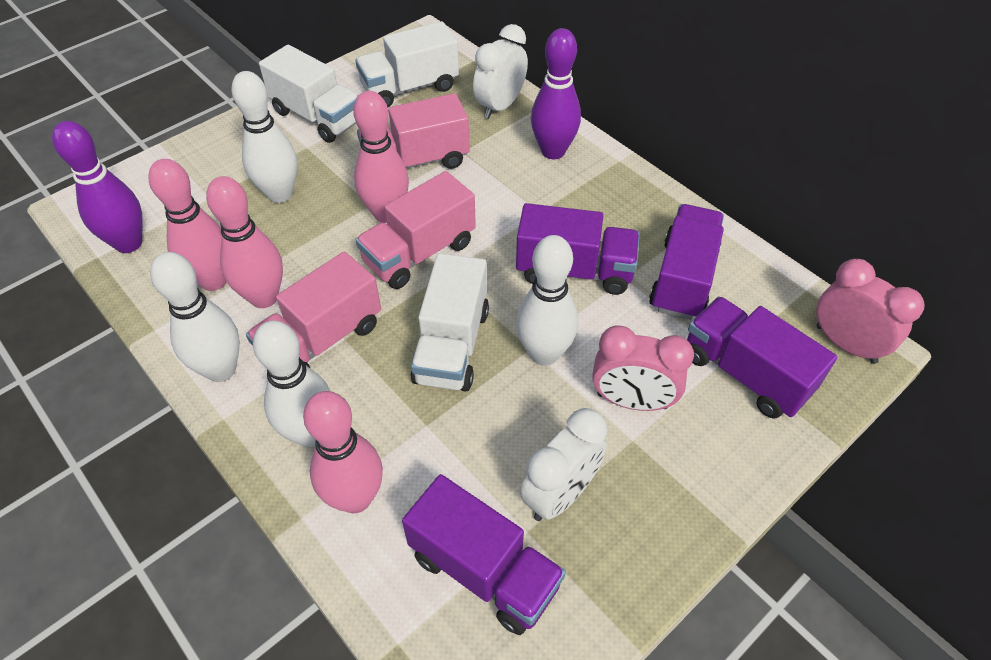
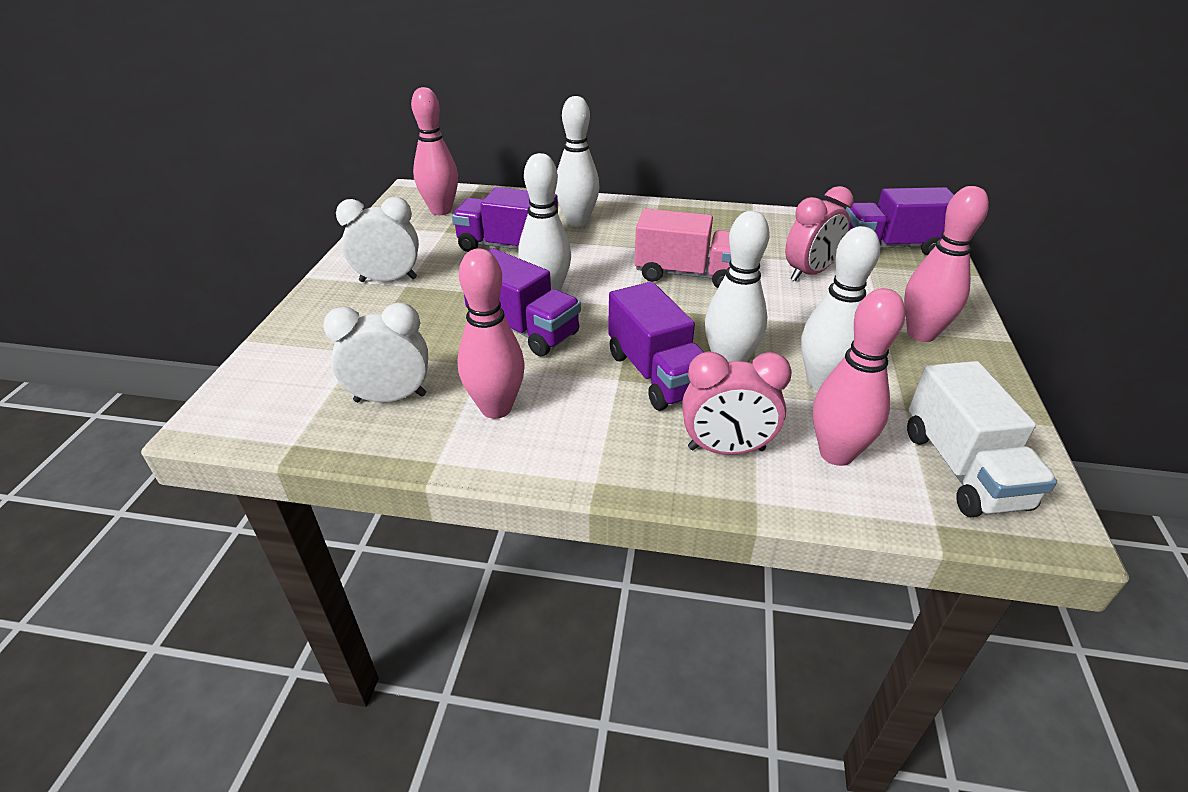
pink truck: 3 -> 1
purple bowling pin: 2 -> 0
white truck: 3 -> 1

